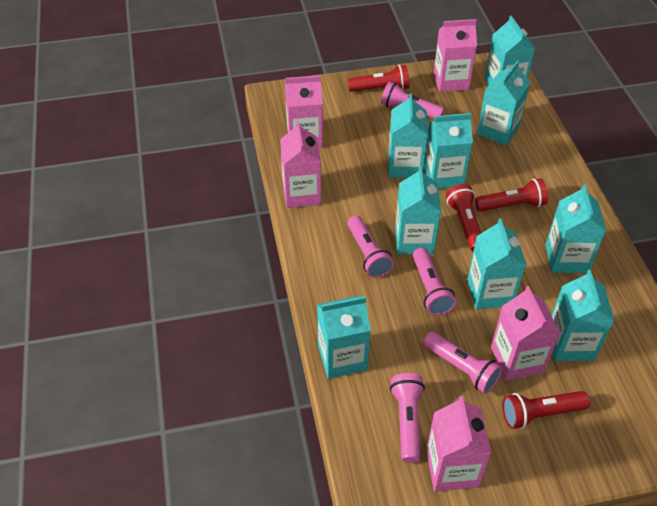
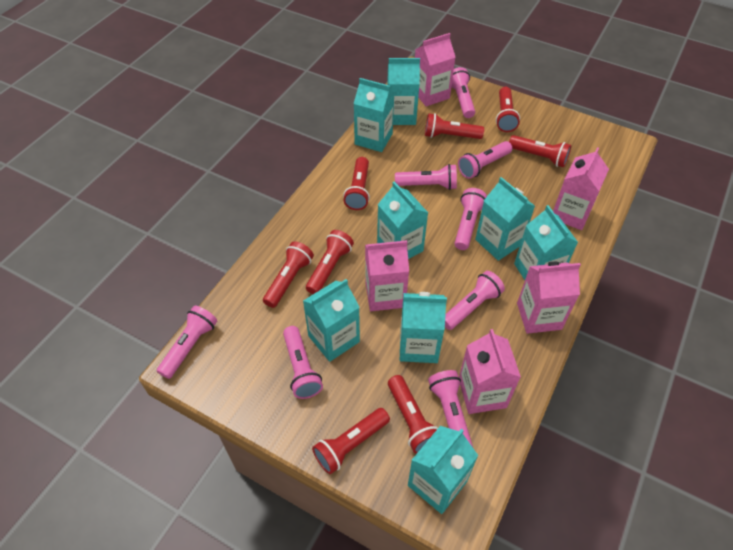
pink flashlight: 5 -> 8
red flashlight: 4 -> 8
turquoise carton: 9 -> 8

